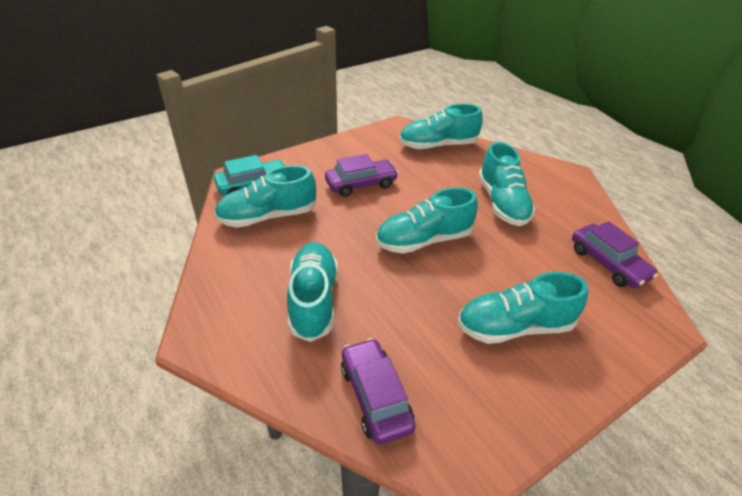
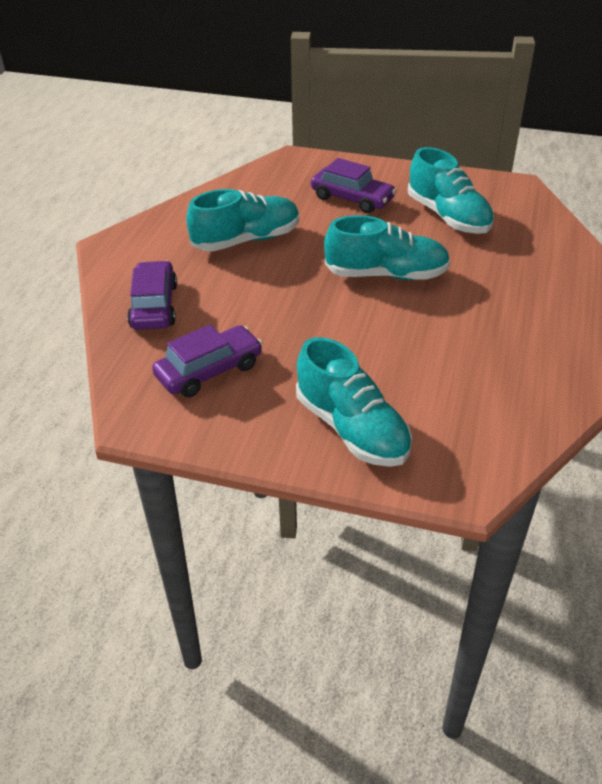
turquoise car: 1 -> 0
turquoise shoe: 6 -> 4

